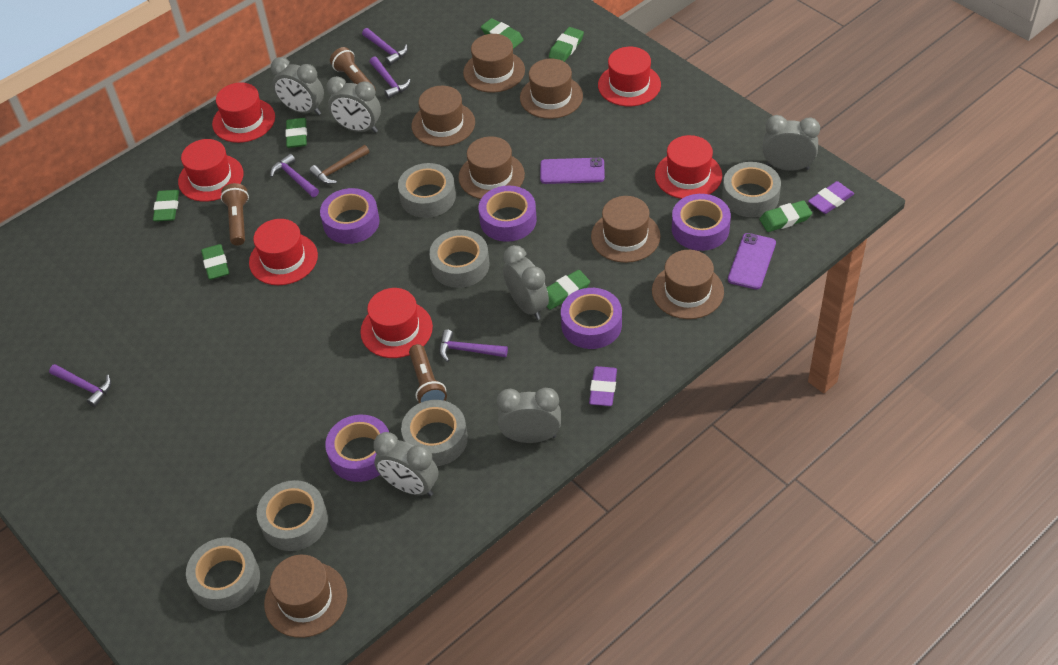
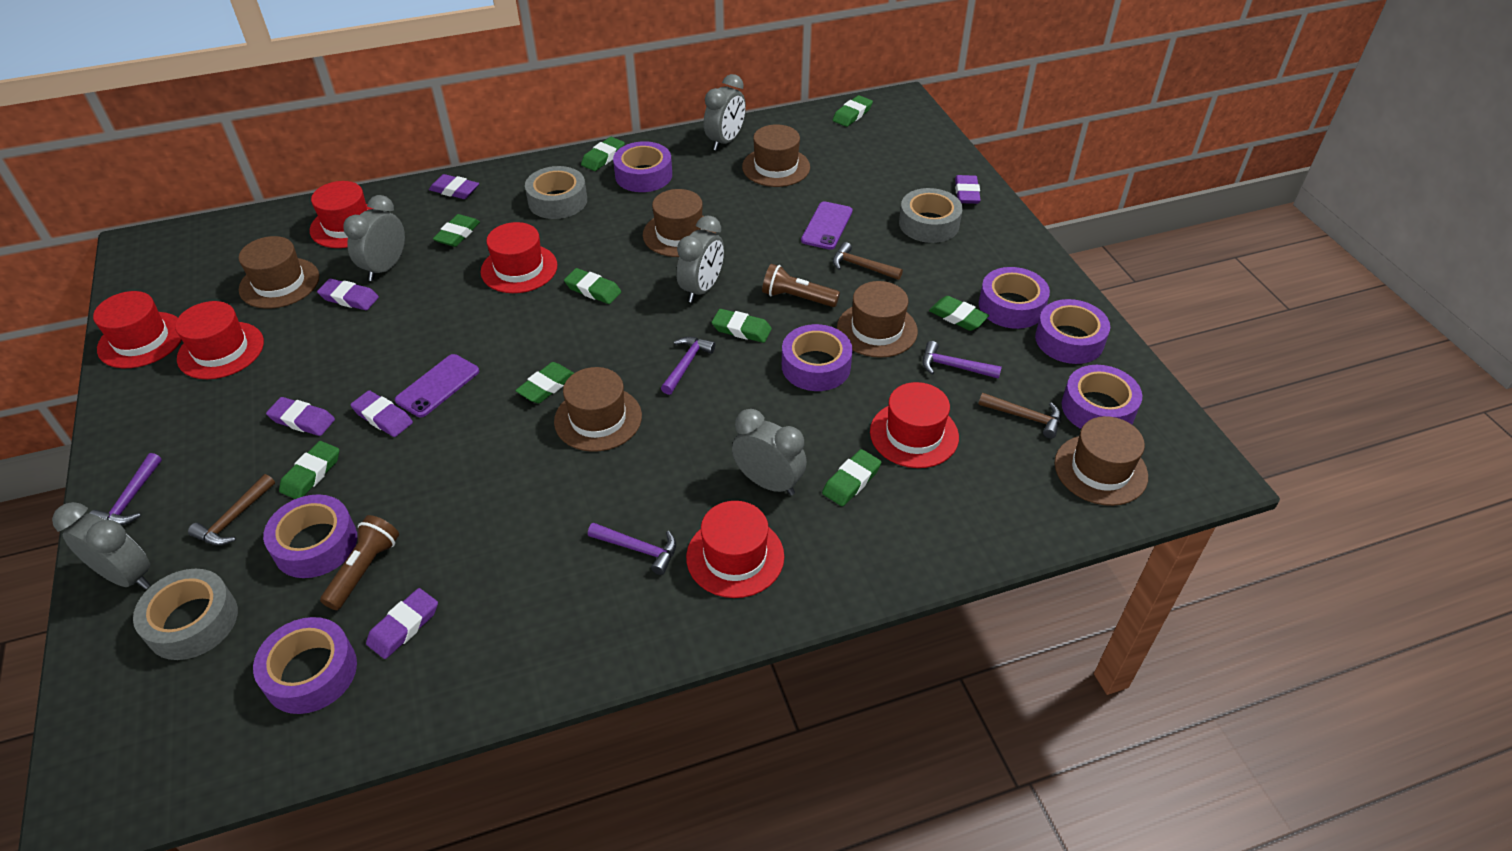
brown flashlight: 3 -> 2
brown hammer: 1 -> 3
brown hat: 7 -> 6
green eraser: 7 -> 9
grey clock: 6 -> 5
grey tape: 6 -> 3
purple eraser: 2 -> 6
purple hammer: 5 -> 4
purple tape: 5 -> 7

